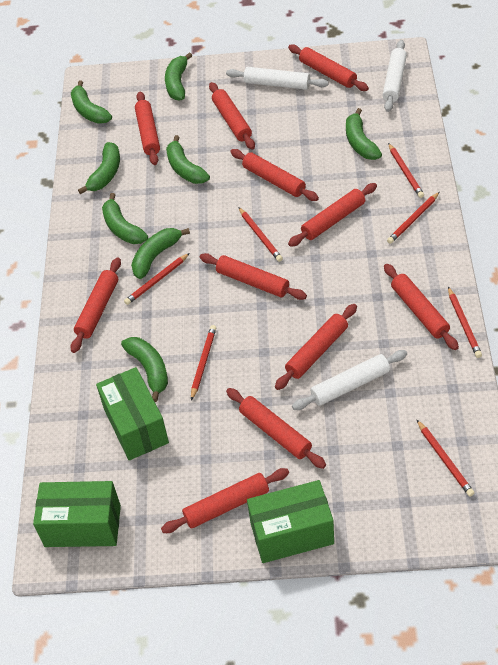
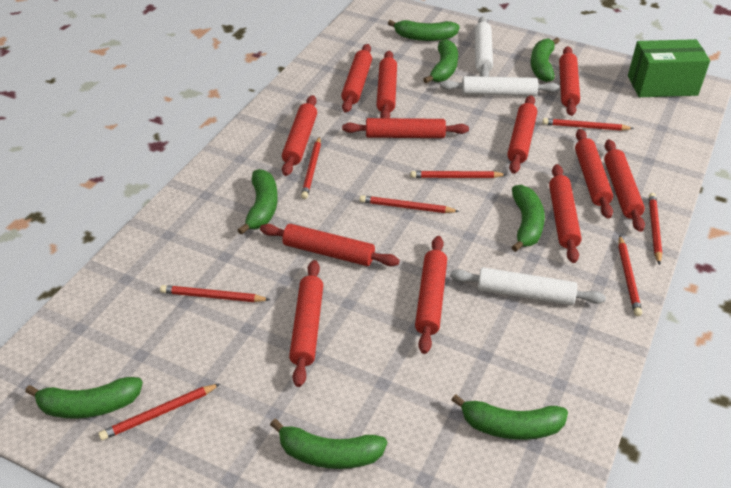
green box: 3 -> 1
red pencil: 7 -> 8
red rolling pin: 11 -> 12

